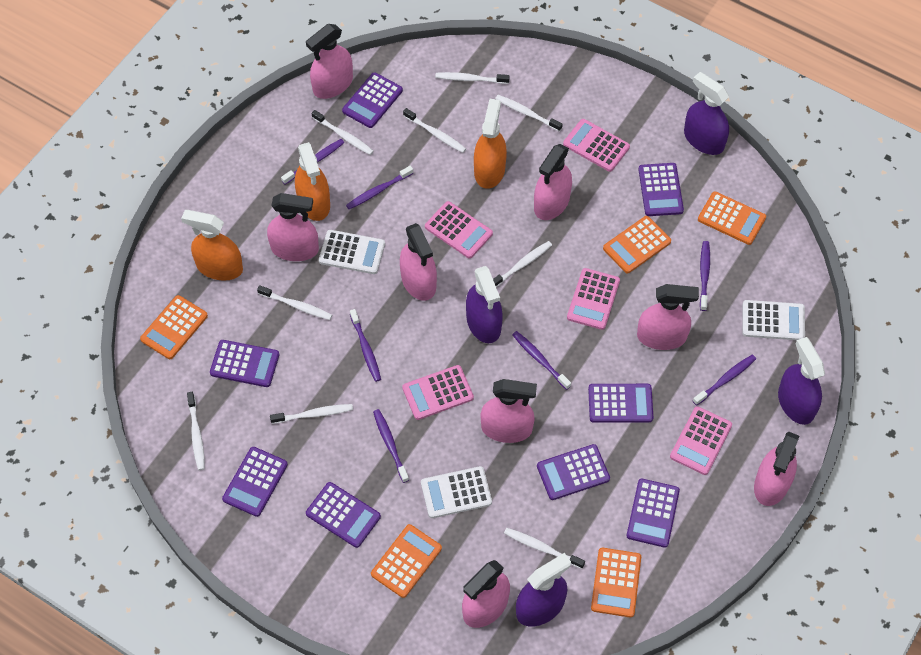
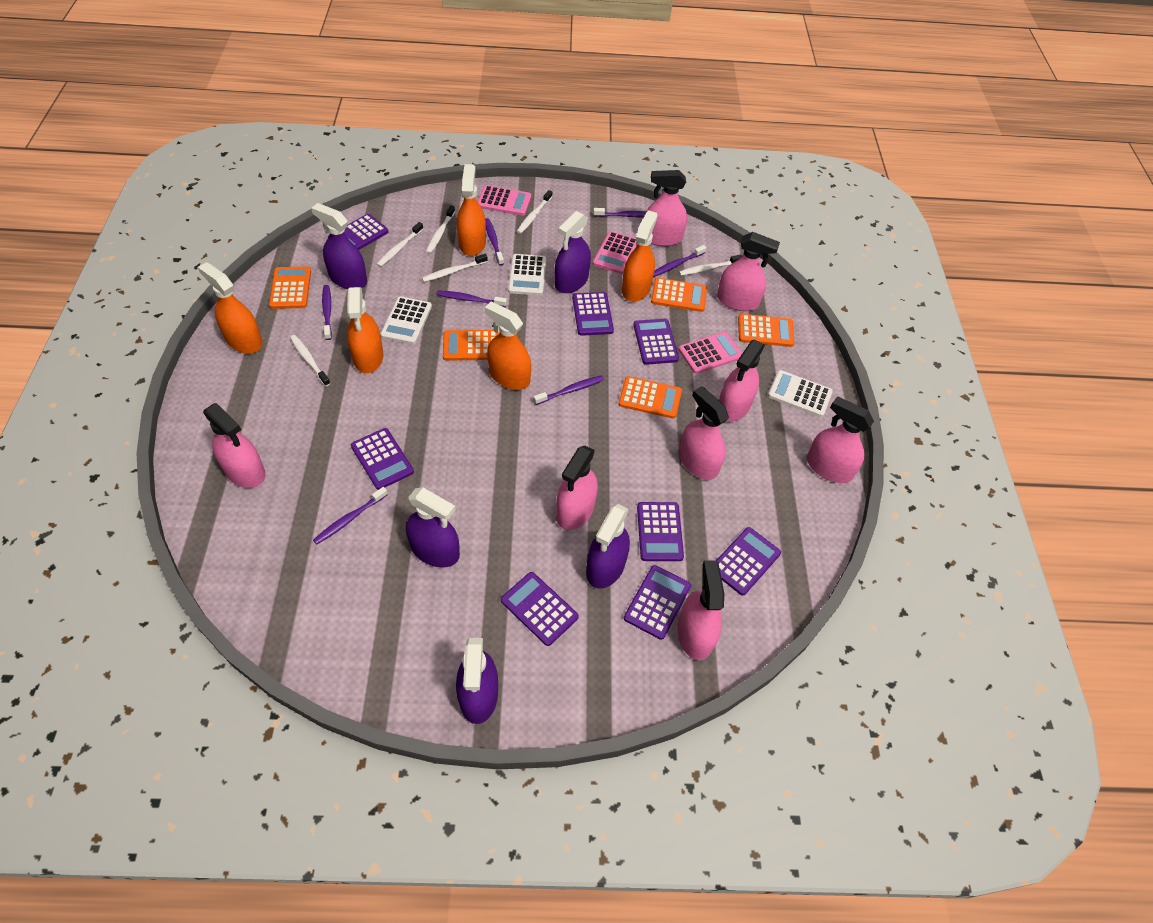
orange spray bottle: 3 -> 5
pink calculator: 5 -> 3
purple spray bottle: 4 -> 5
white toothbrush: 9 -> 6

